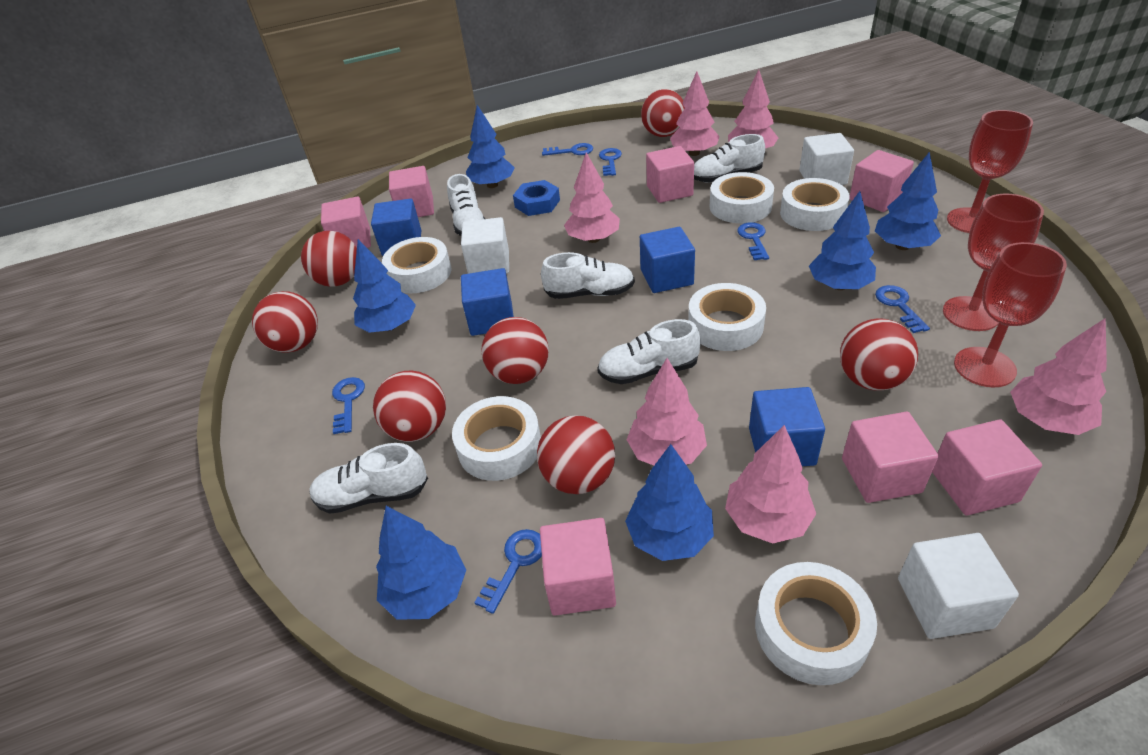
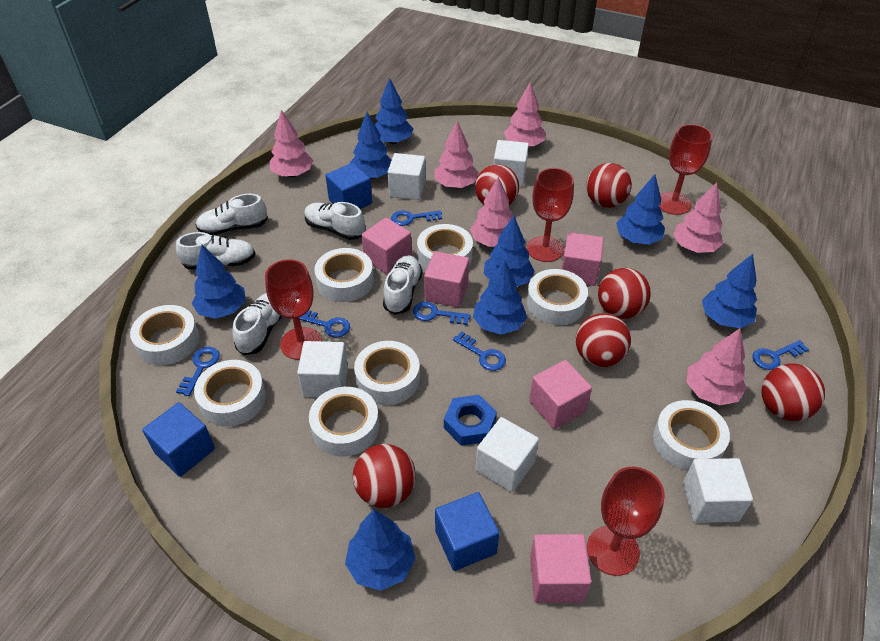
blue cube: 4 -> 3
blue tree: 6 -> 8
pink cube: 7 -> 5
red ball: 7 -> 6
red goblet: 3 -> 4
white cube: 3 -> 5
white tape: 6 -> 8

